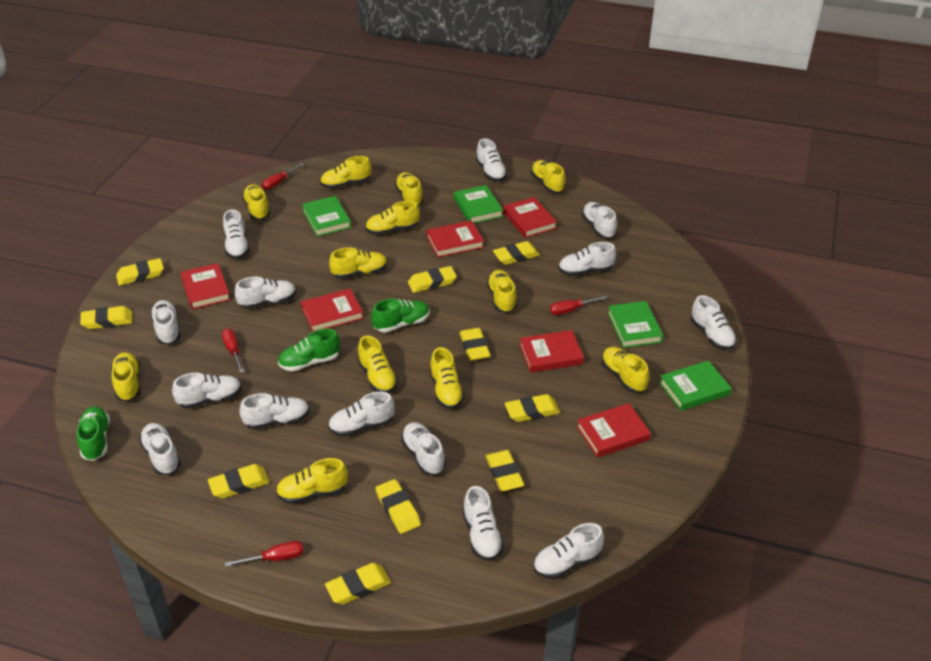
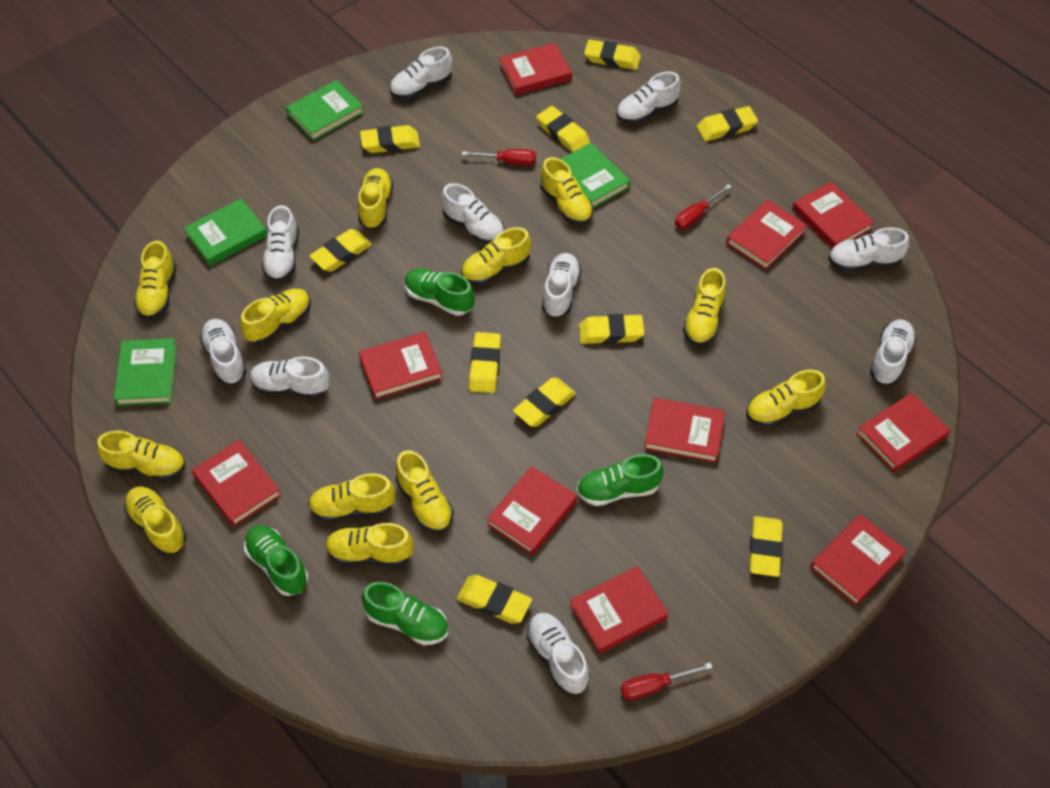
green shoe: 3 -> 4
red book: 6 -> 10
red screwdriver: 4 -> 3
white shoe: 14 -> 10

